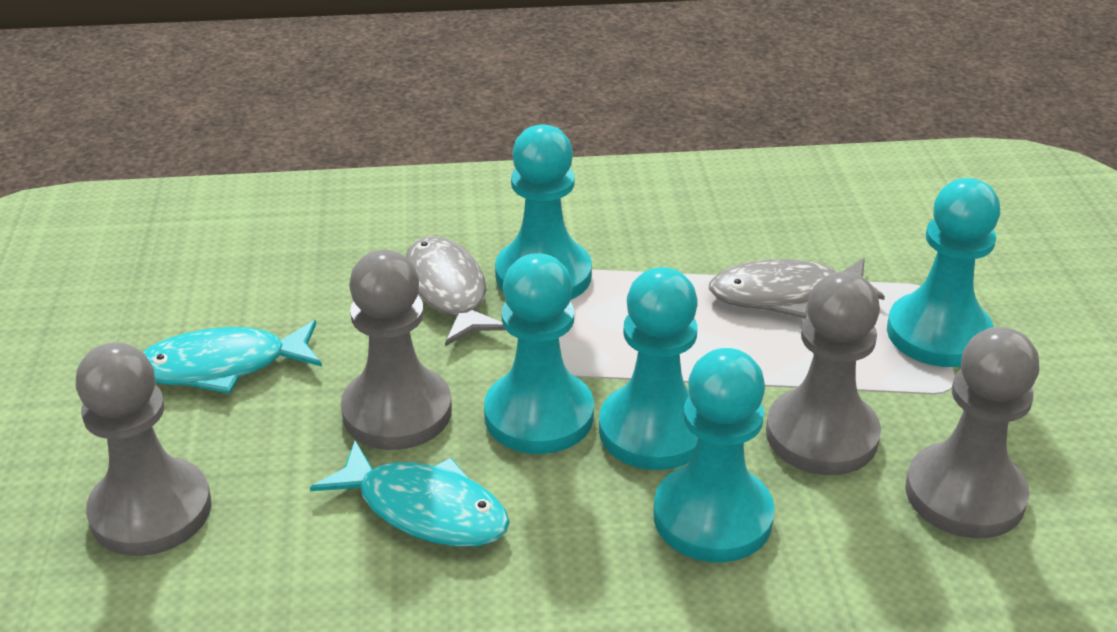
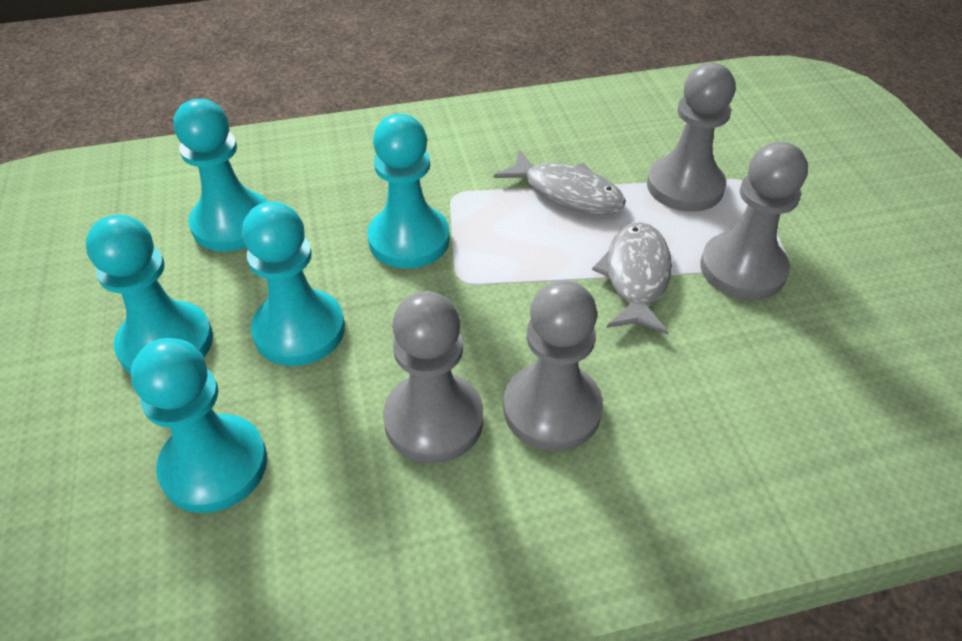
turquoise fish: 2 -> 0

